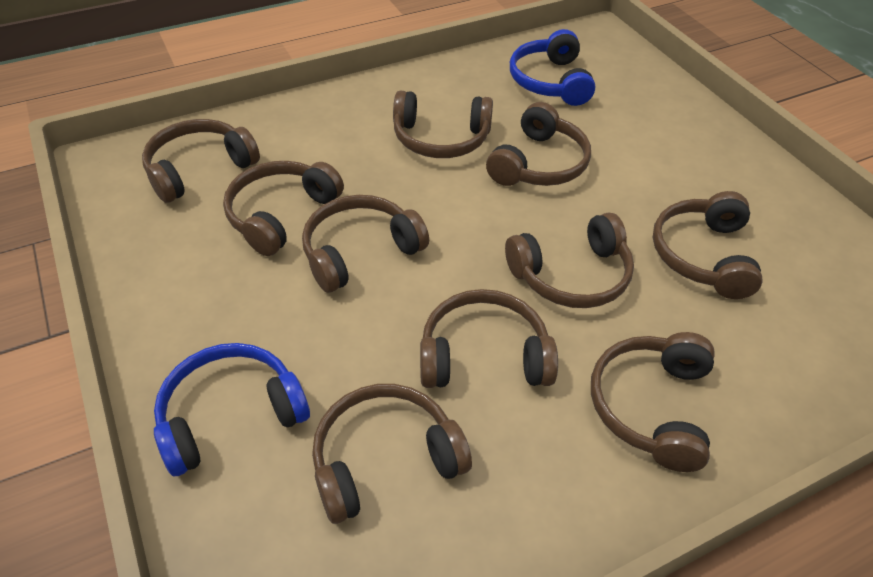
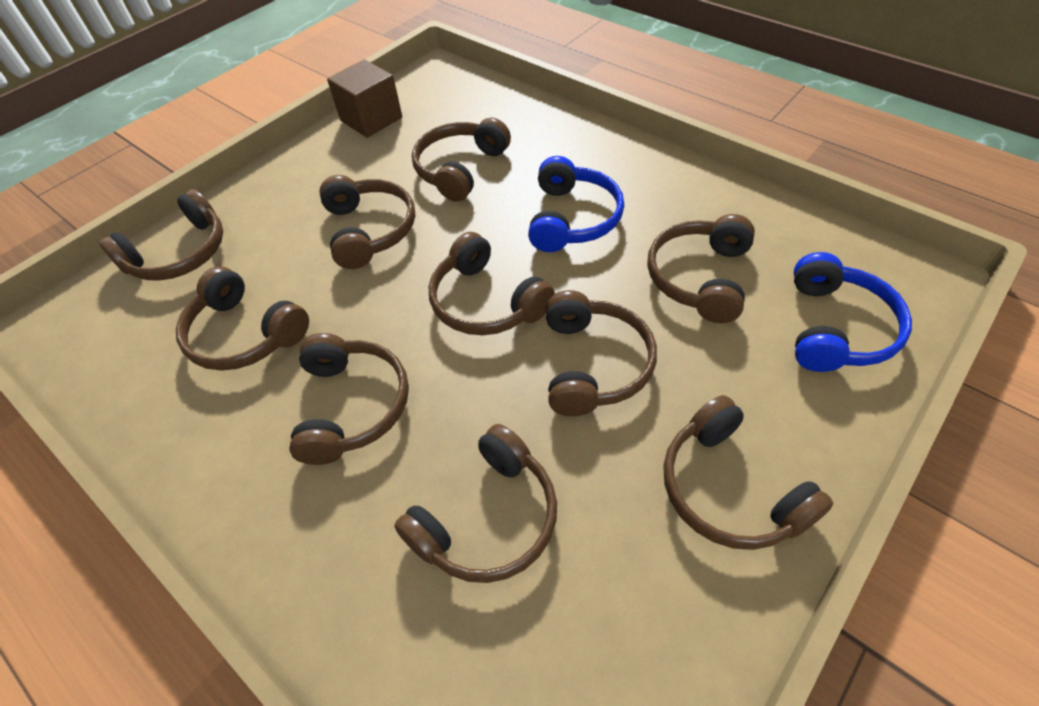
brown cube: 0 -> 1

